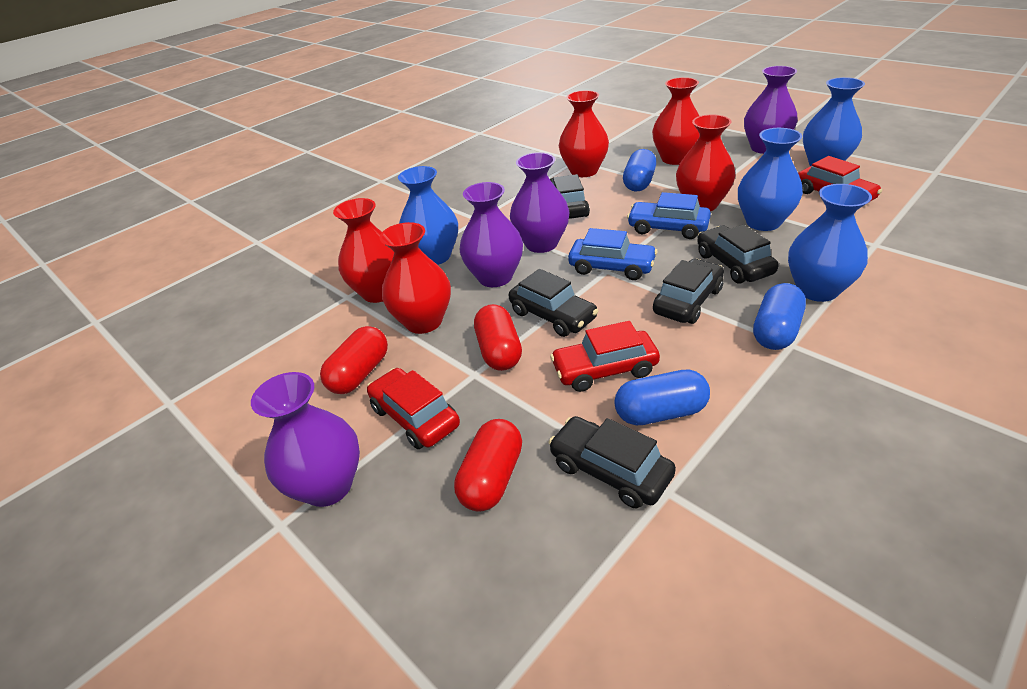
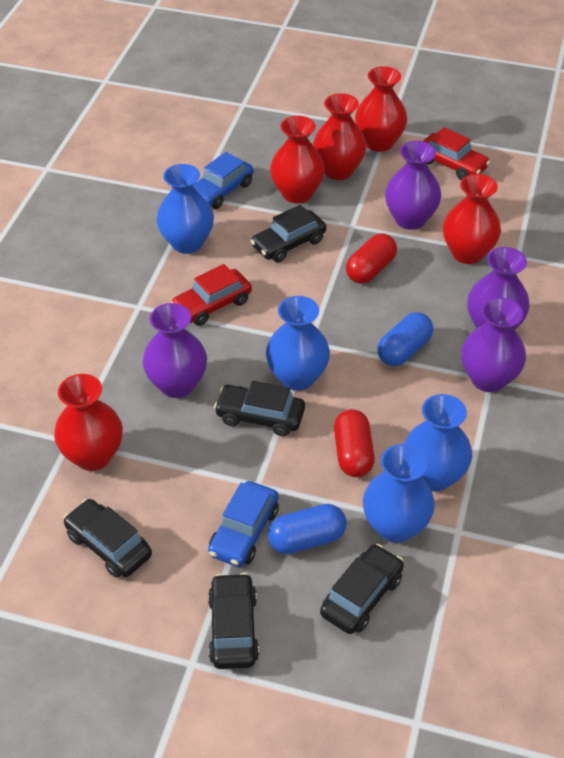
blue capsule: 3 -> 2
red capsule: 3 -> 2
red car: 3 -> 2

